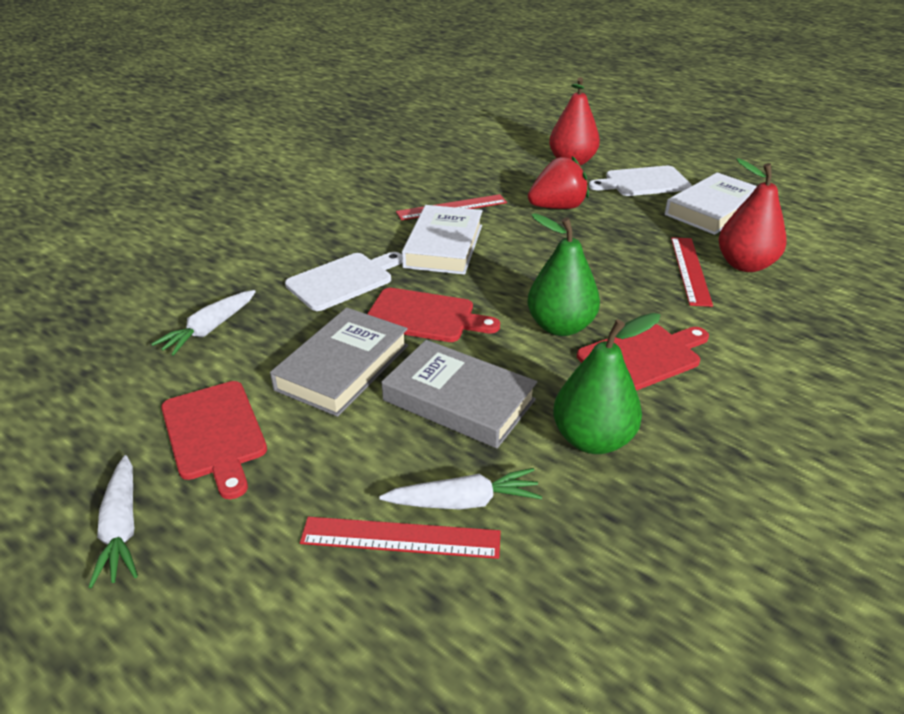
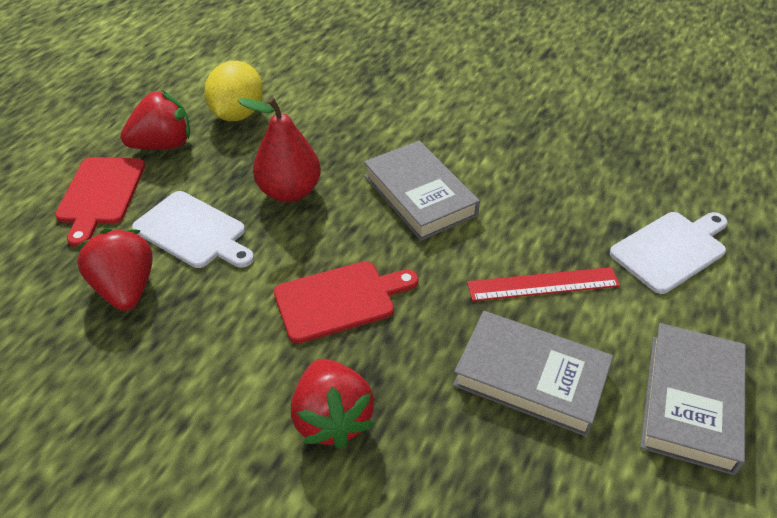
green pear: 2 -> 0
grey book: 2 -> 3
red cutting board: 3 -> 2
red pear: 2 -> 1
red ruler: 3 -> 1
red strawberry: 1 -> 3
white book: 2 -> 0
white carrot: 3 -> 0
yellow lemon: 0 -> 1

